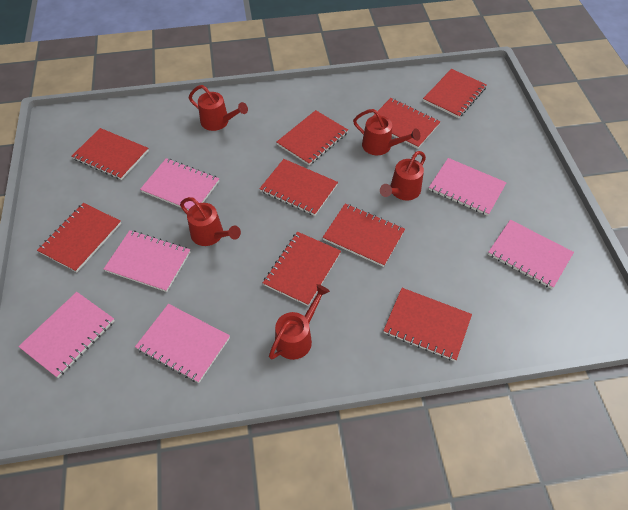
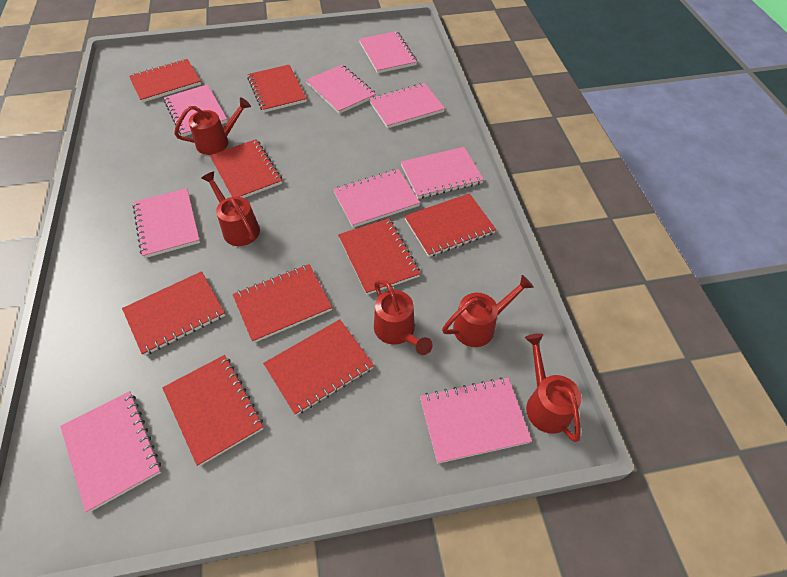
pink notebook: 6 -> 9

